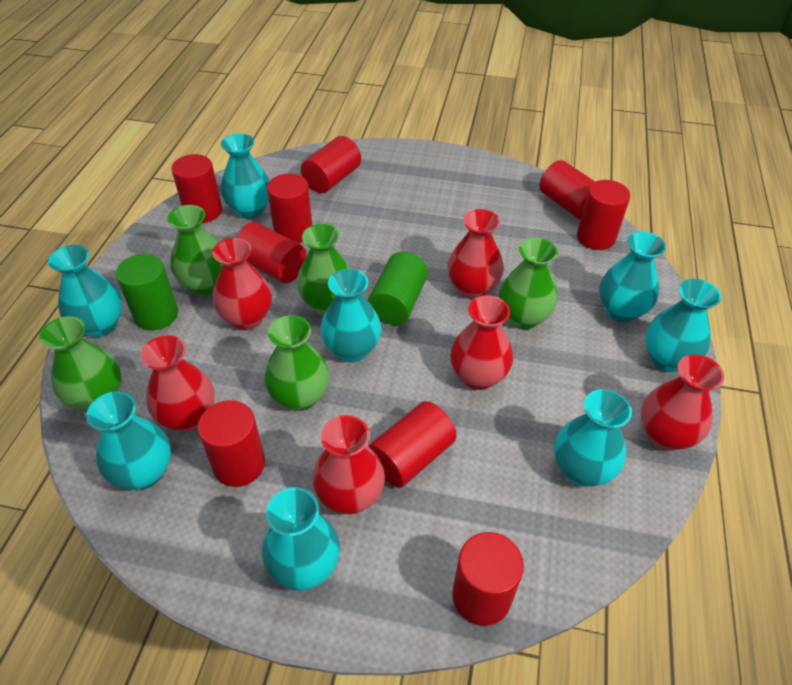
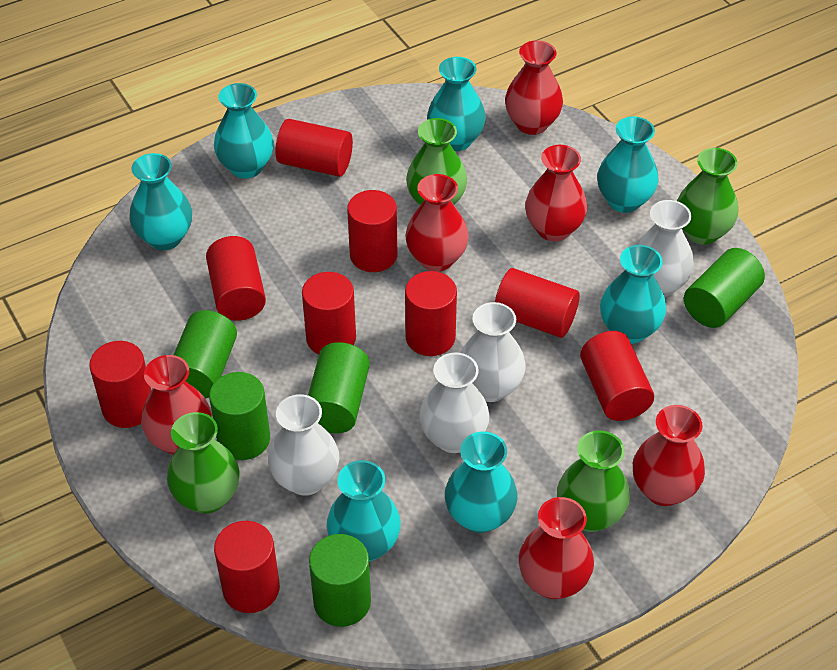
green cylinder: 2 -> 5
green vase: 5 -> 4
turquoise vase: 8 -> 7
white vase: 0 -> 4

